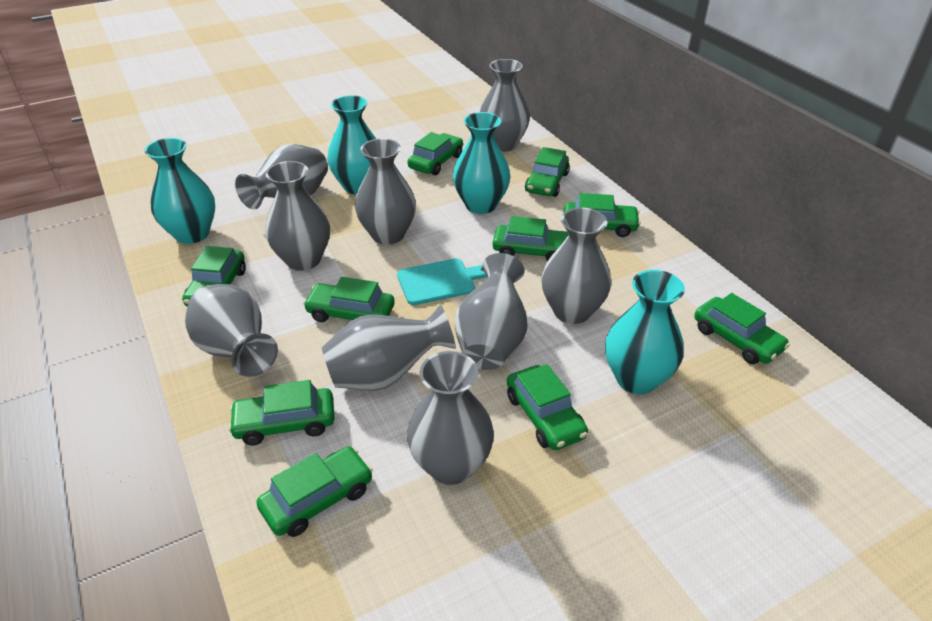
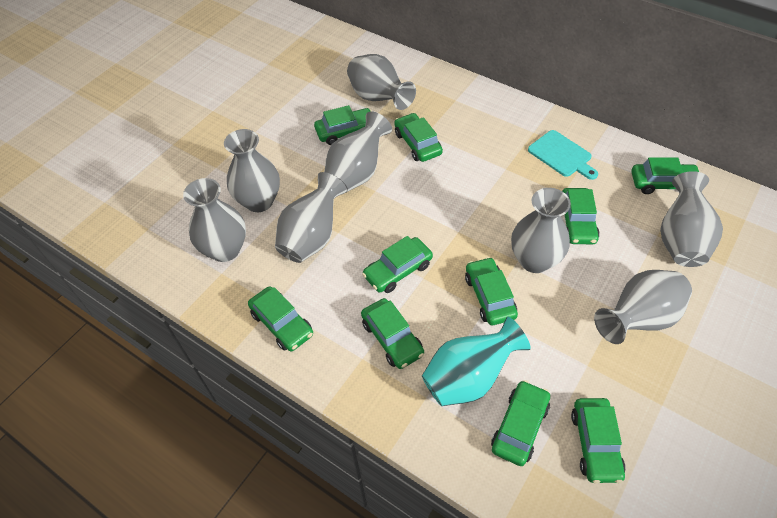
grey vase: 9 -> 8
turquoise vase: 4 -> 1

